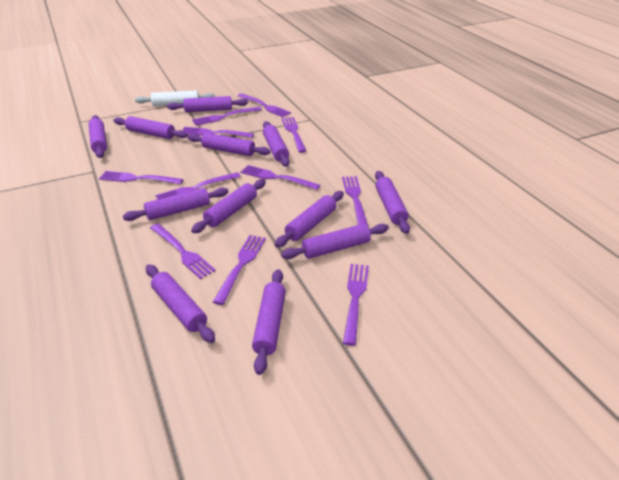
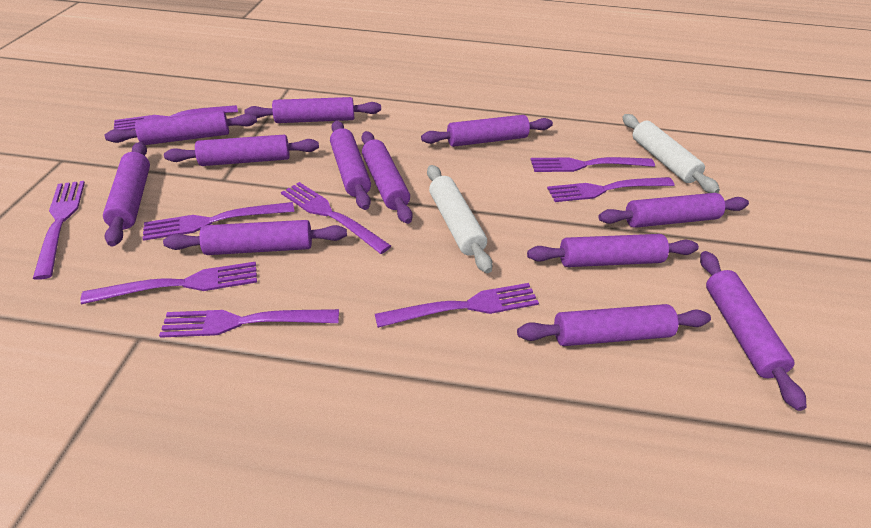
purple fork: 11 -> 9
white rolling pin: 1 -> 2

